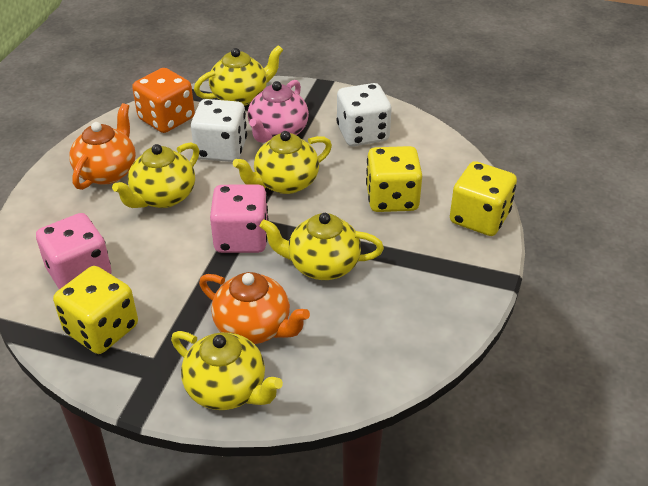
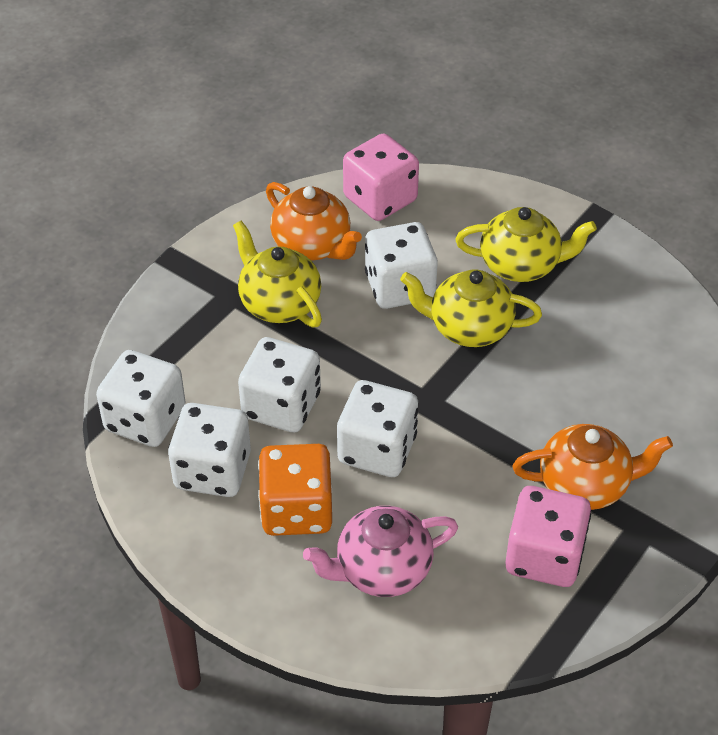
white dice: 2 -> 5
yellow dice: 3 -> 0
yellow teapot: 5 -> 3

